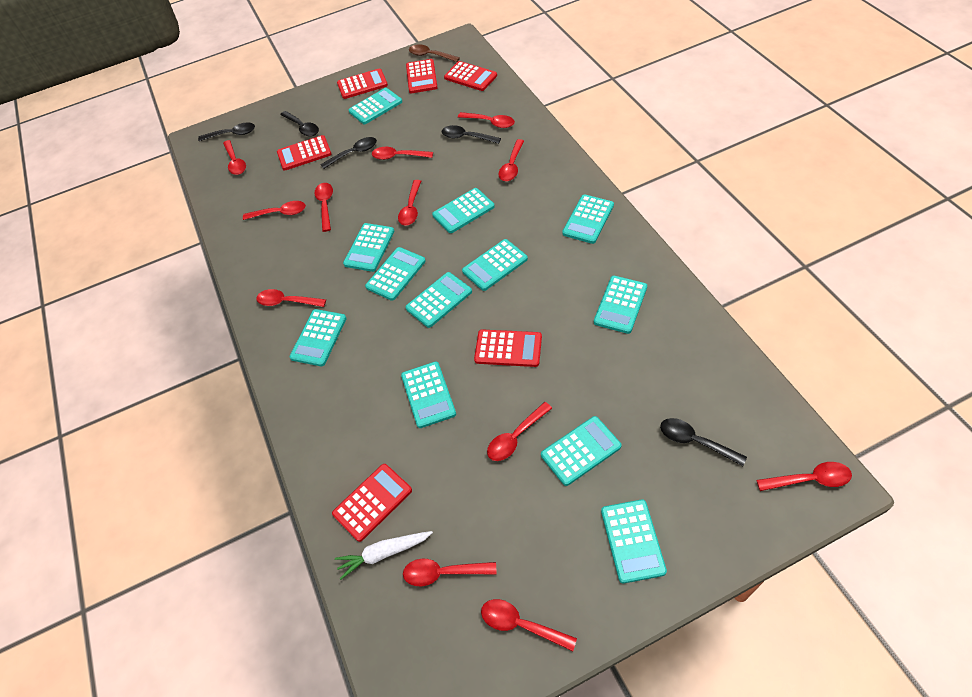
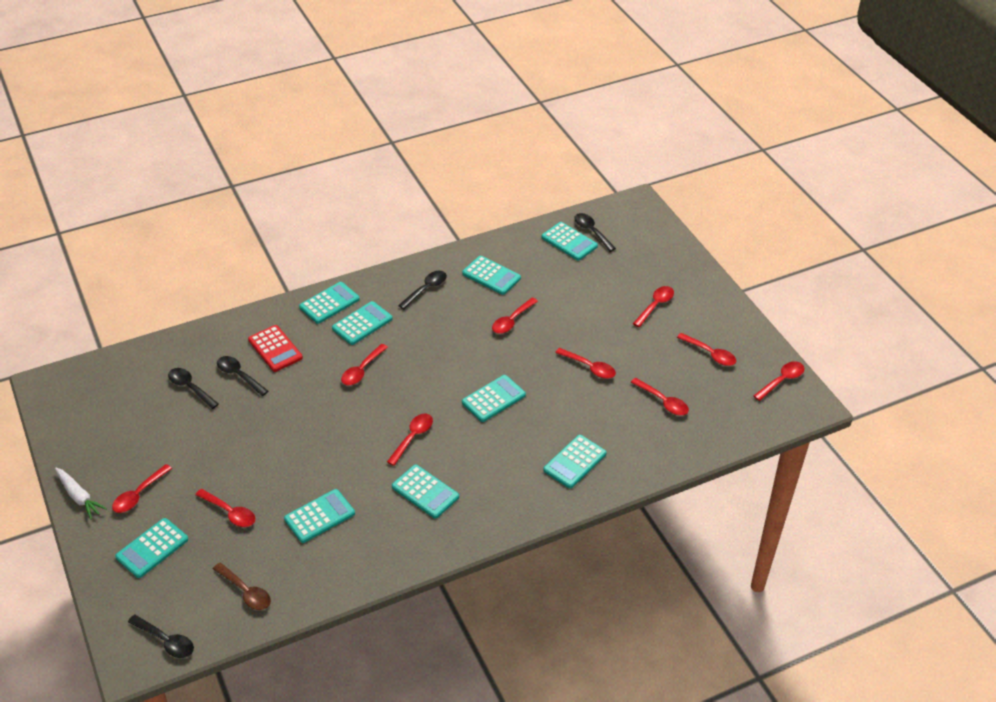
red calculator: 6 -> 1
red spoon: 12 -> 10
turquoise calculator: 12 -> 9

